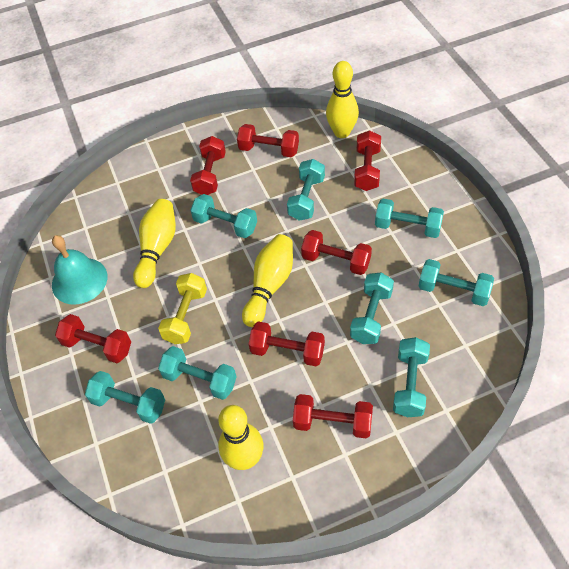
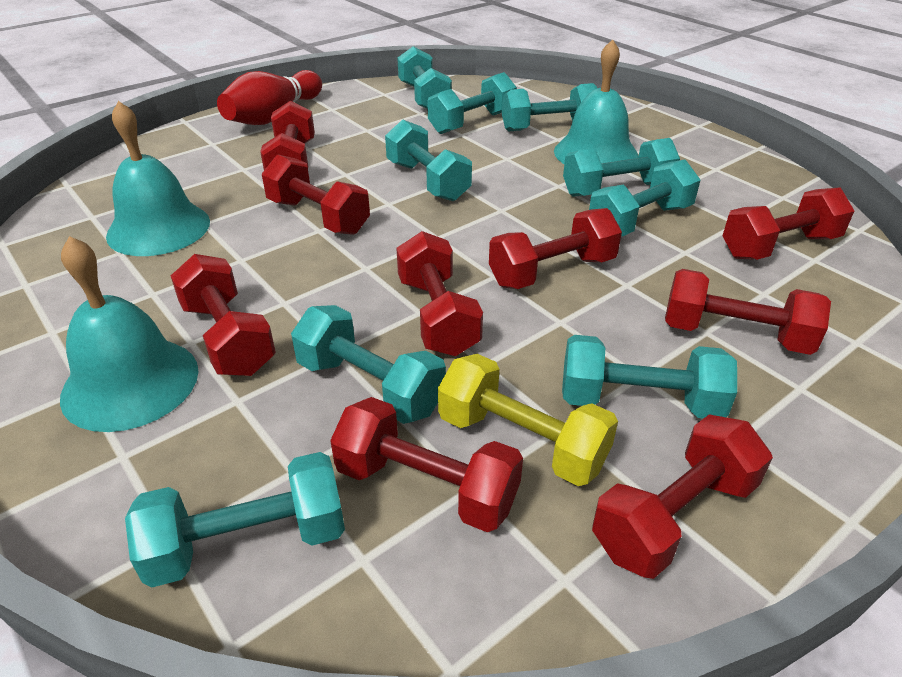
red bowling pin: 0 -> 1
red dumbbell: 7 -> 9
turquoise bell: 1 -> 3
turquoise dumbbell: 8 -> 9
yellow bowling pin: 4 -> 0

